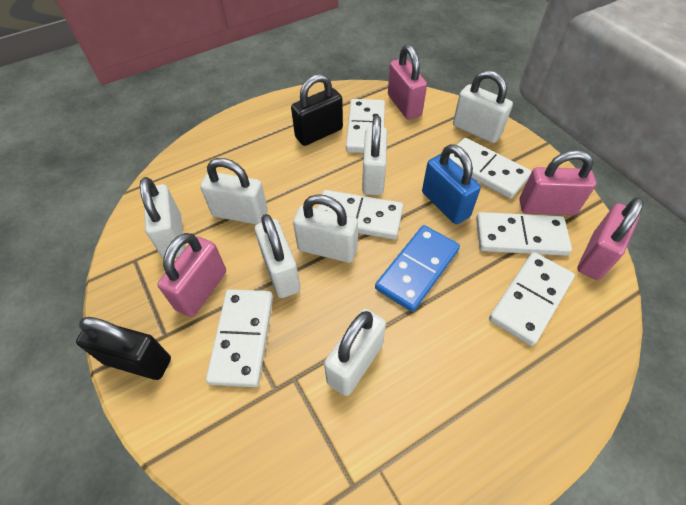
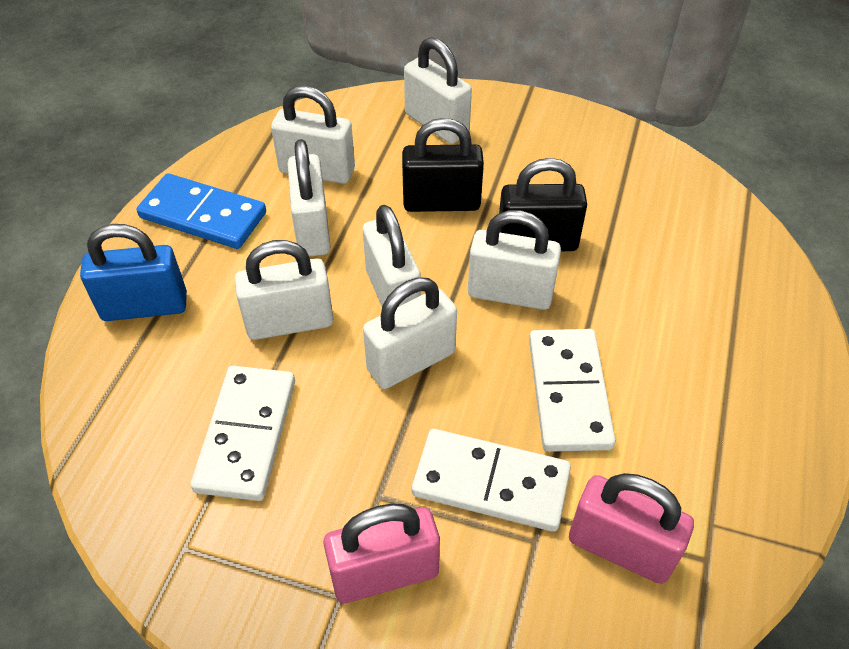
pink padlock: 4 -> 2
white domino: 6 -> 3

